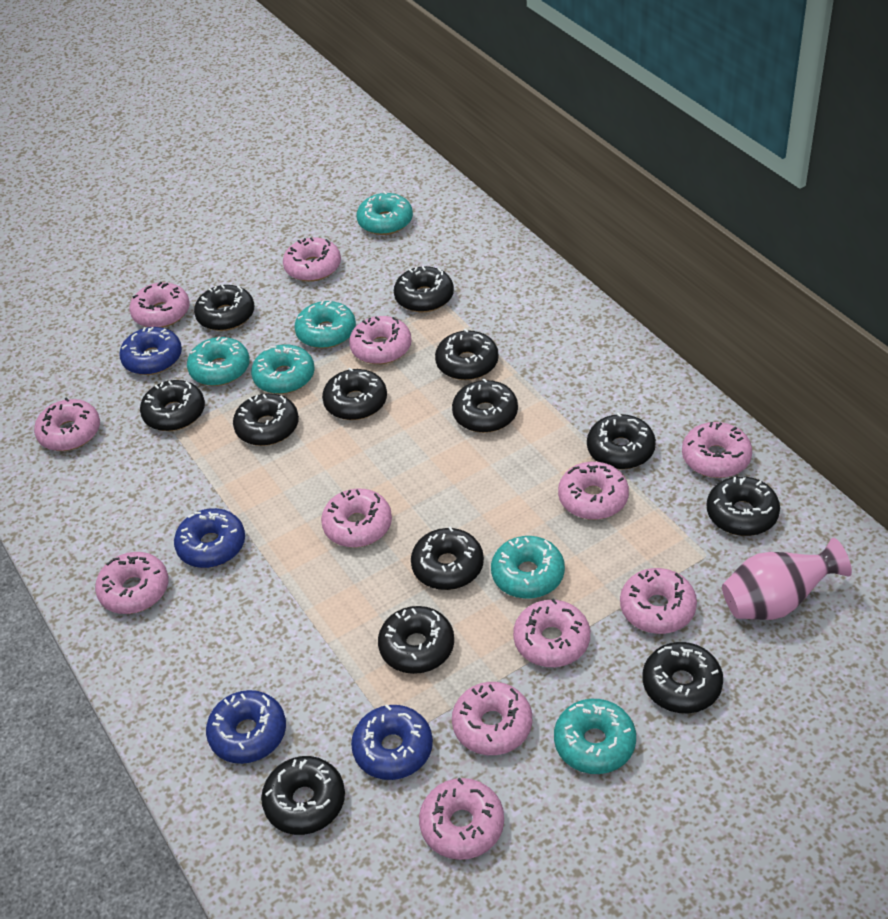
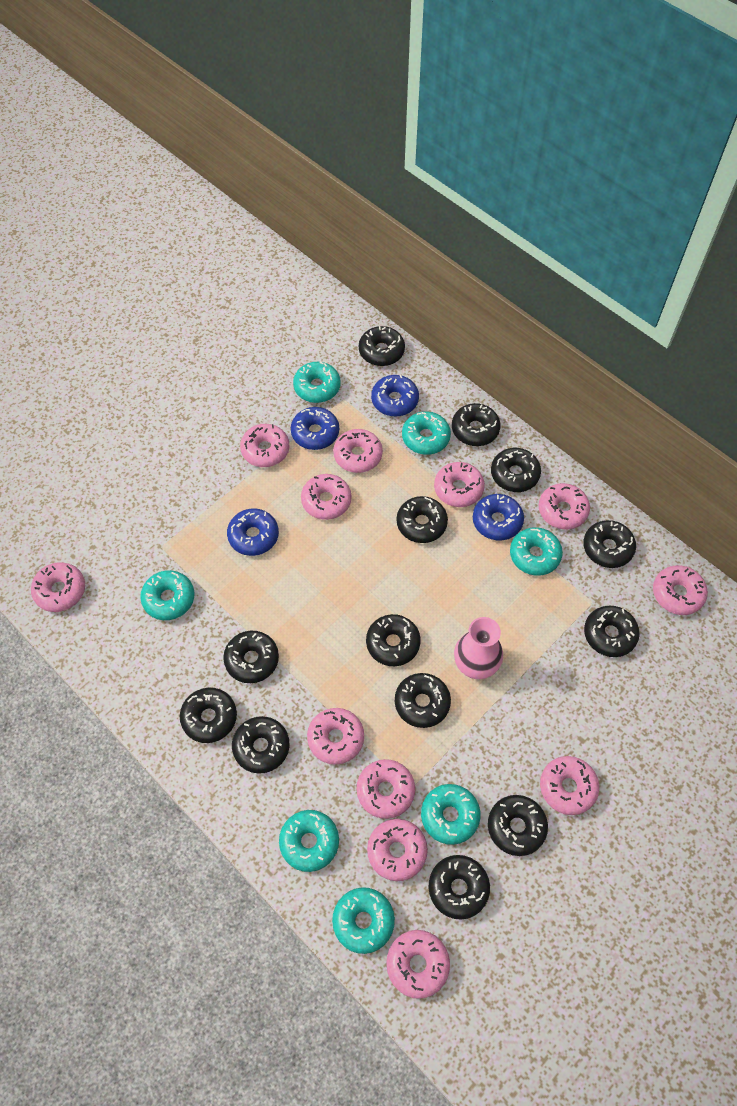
turquoise donut: 6 -> 7

